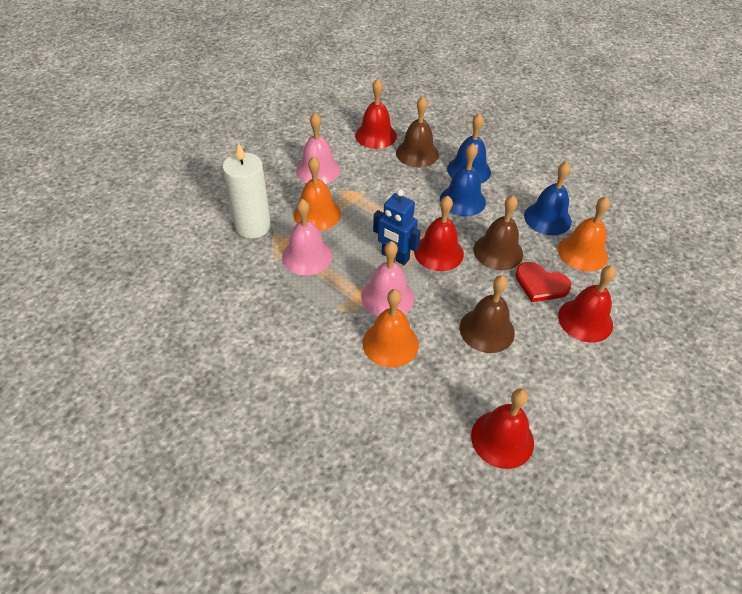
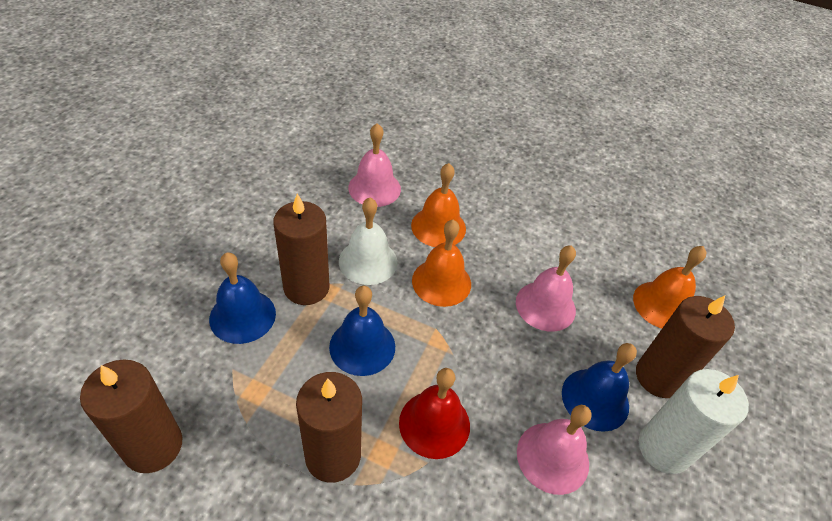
blue robot: 1 -> 0
brown bell: 3 -> 0
brown candle: 0 -> 4
red bell: 4 -> 1
red heart: 1 -> 0
white bell: 0 -> 1

